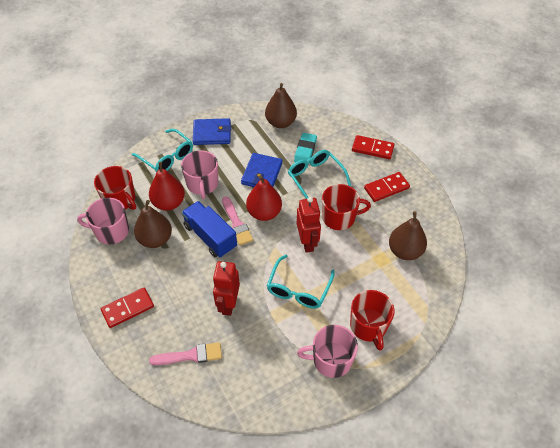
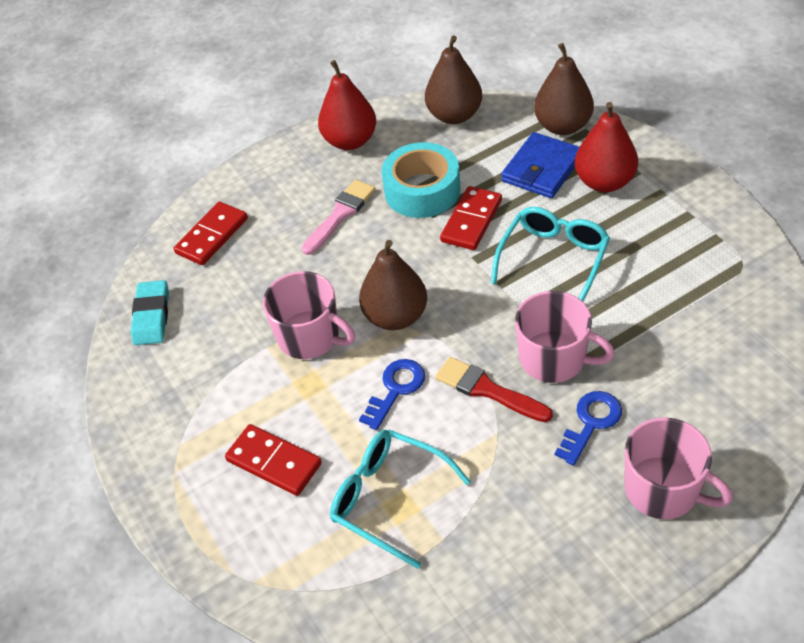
blue key: 0 -> 2
blue truck: 1 -> 0
blue wallet: 2 -> 1
pink brush: 2 -> 1
red brush: 0 -> 1
red mug: 3 -> 0
red robot: 2 -> 0
turquoise glasses: 3 -> 2
turquoise tape: 0 -> 1

